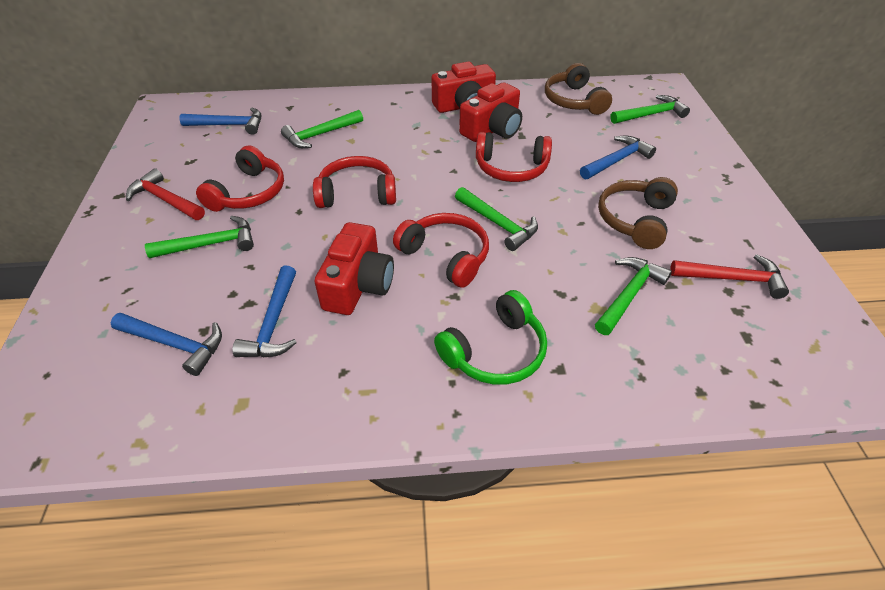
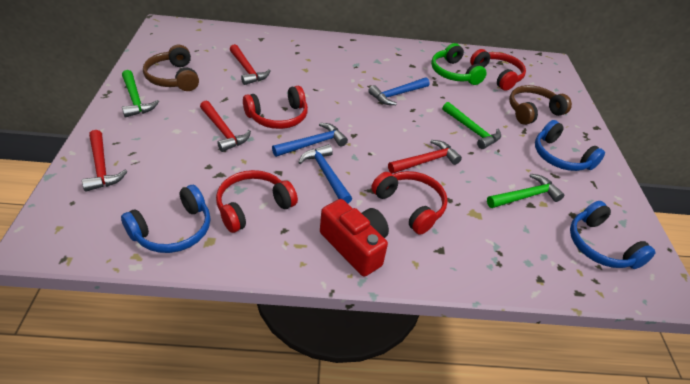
blue hammer: 4 -> 3
blue headphones: 0 -> 3
green hammer: 5 -> 3
red camera: 3 -> 1
red hammer: 2 -> 4

